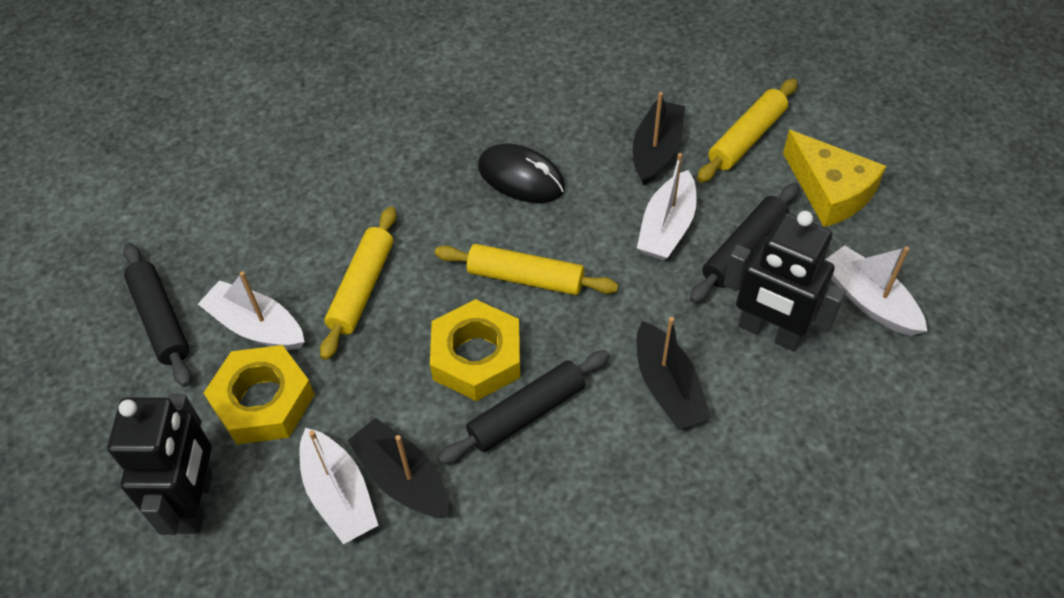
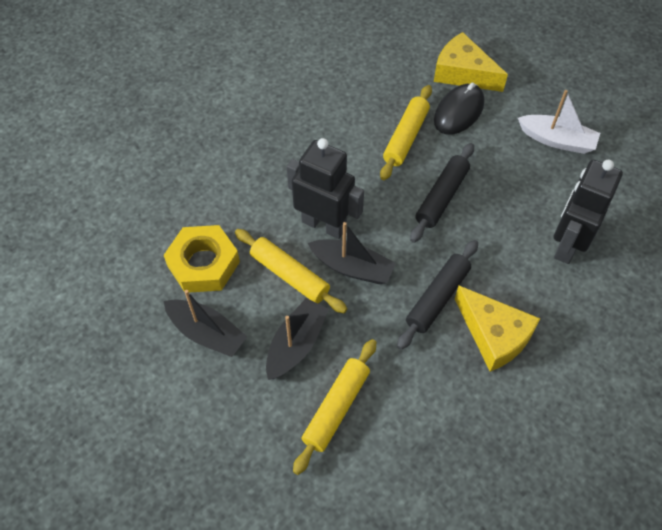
black rolling pin: 3 -> 2
white boat: 4 -> 1
yellow cheese: 1 -> 2
yellow nut: 2 -> 1

